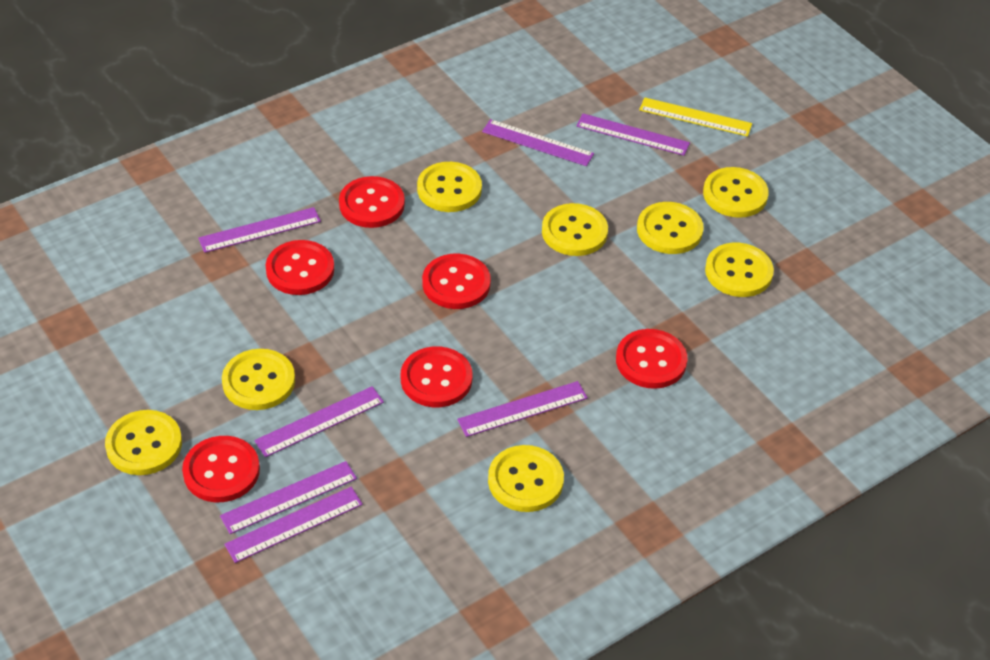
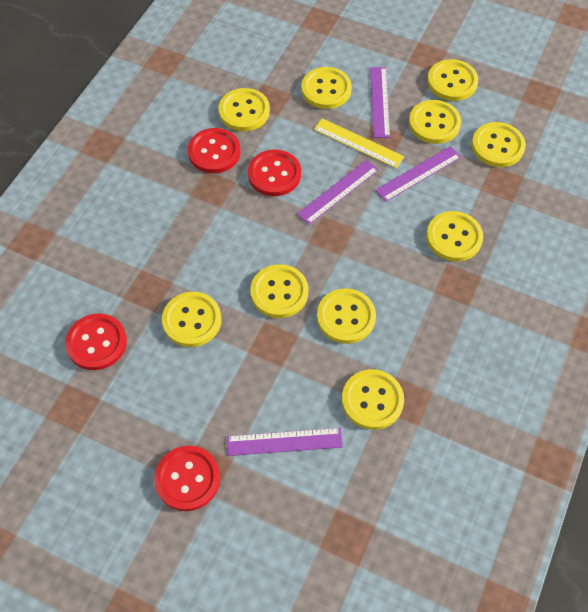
purple ruler: 7 -> 4
red button: 6 -> 4
yellow button: 8 -> 10

